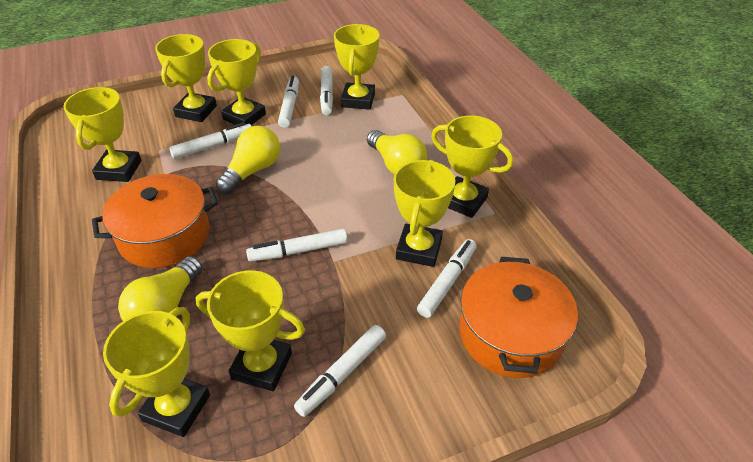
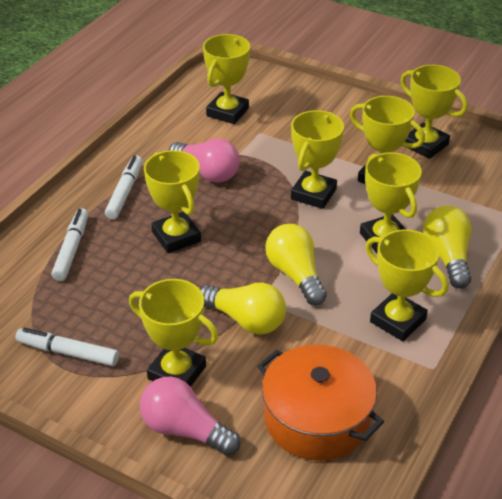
orange pot: 2 -> 1
pink light bulb: 0 -> 2
white marker: 6 -> 3

